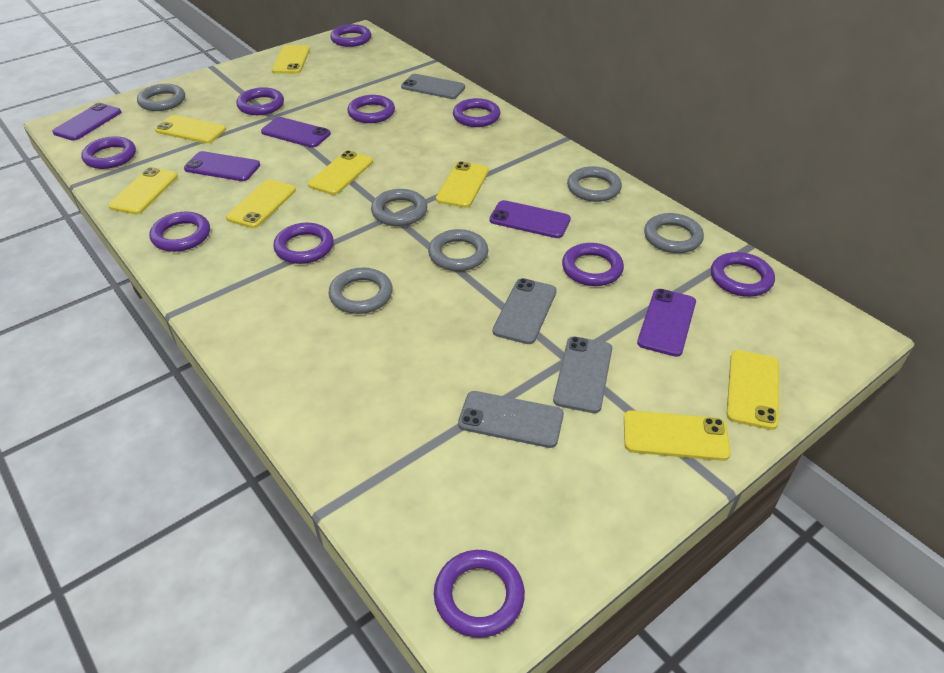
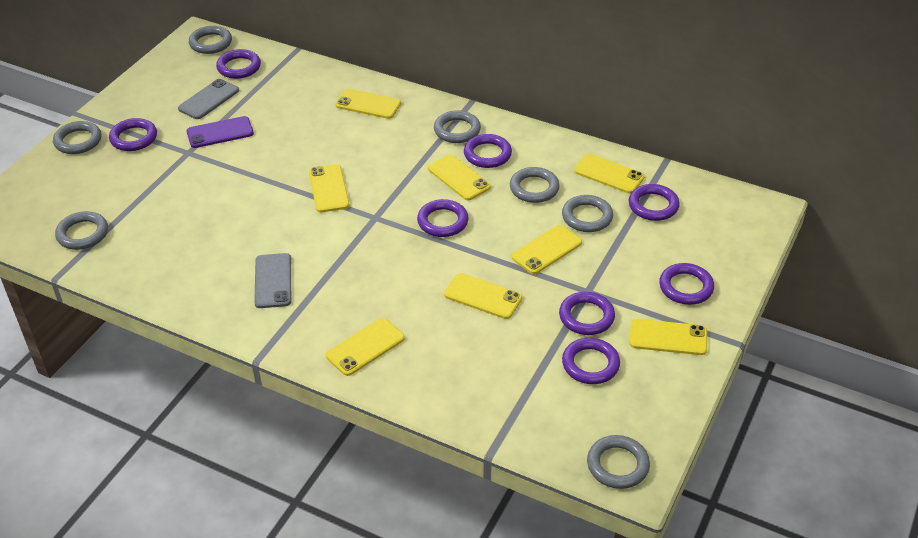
grey phone: 4 -> 2
grey ring: 6 -> 7
purple phone: 5 -> 1
purple ring: 10 -> 8

